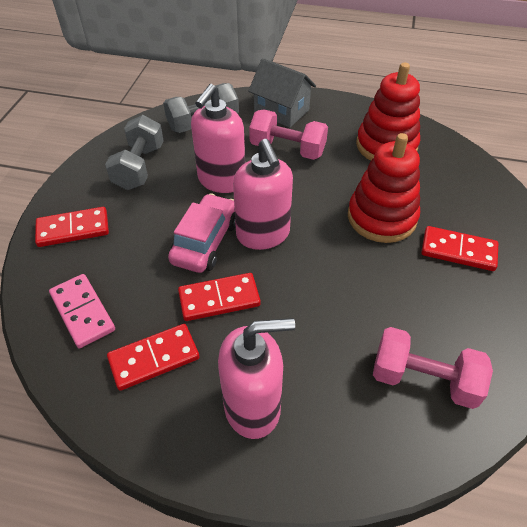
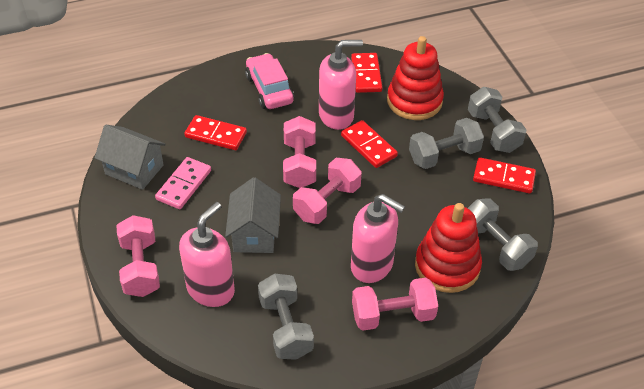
grey dumbbell: 2 -> 4
grey house: 1 -> 2
pink dumbbell: 2 -> 4

